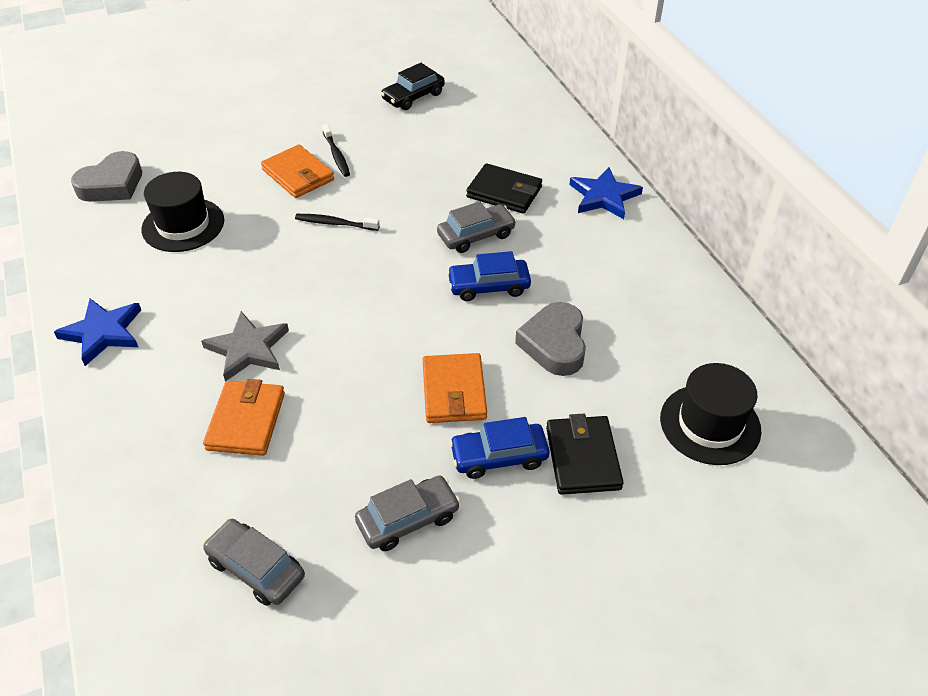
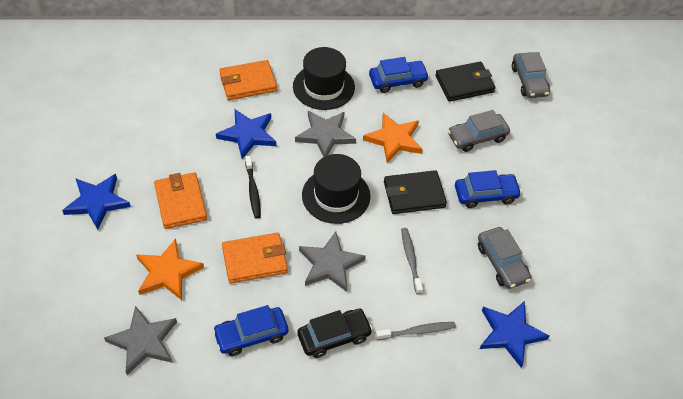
black toothbrush: 2 -> 1
blue car: 2 -> 3
blue star: 2 -> 3
grey heart: 2 -> 0
grey star: 1 -> 3
grey toothbrush: 0 -> 2
orange star: 0 -> 2

